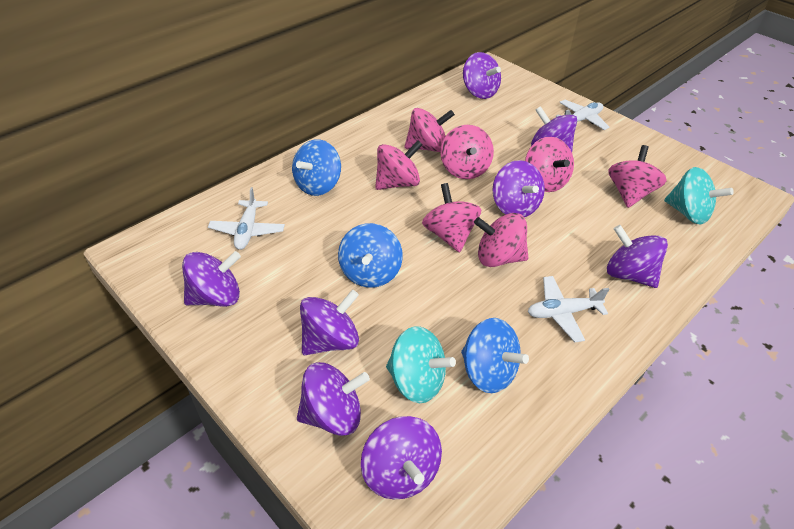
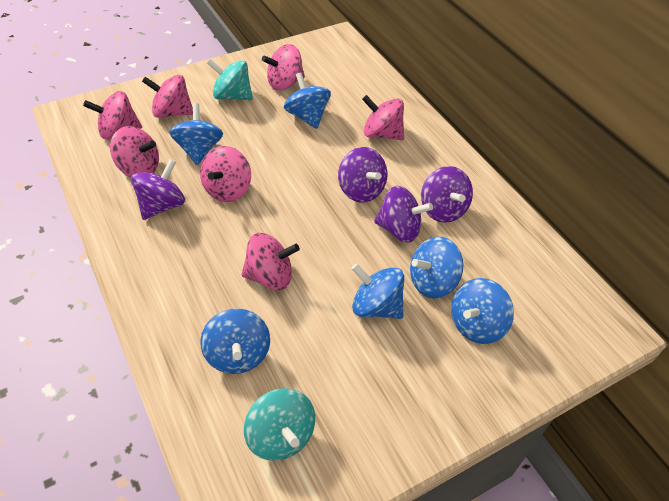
blue spinning top: 3 -> 6
purple spinning top: 8 -> 4
white plane: 3 -> 0

